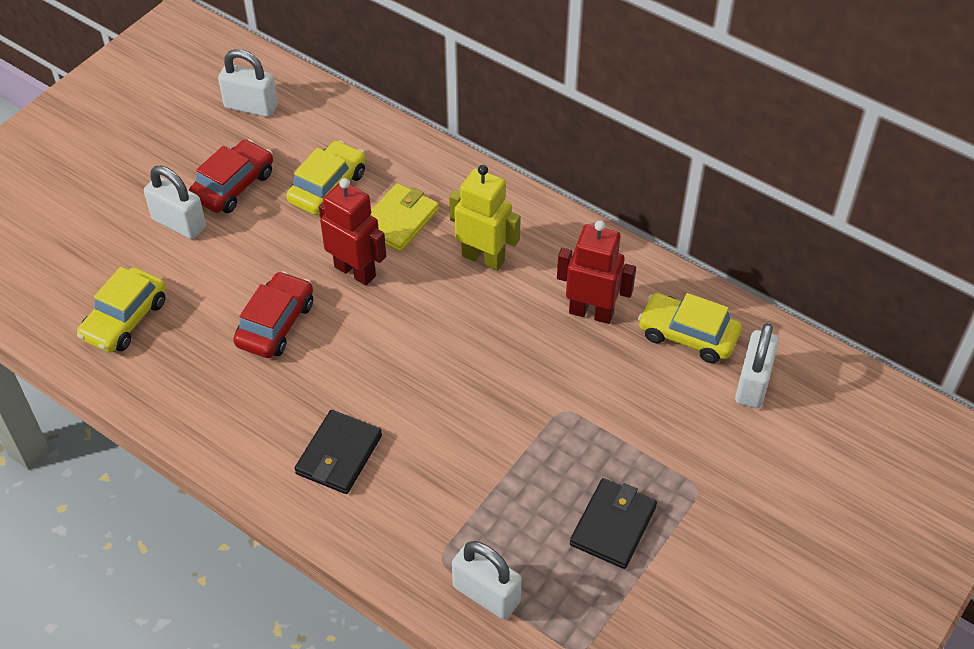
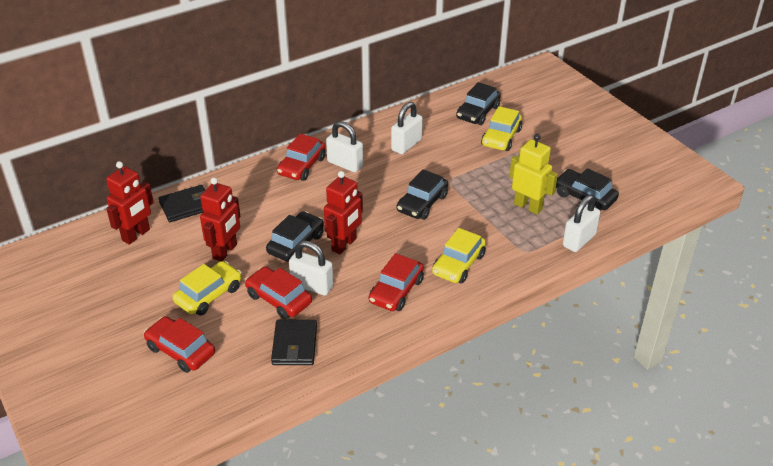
black car: 0 -> 4
red car: 2 -> 4
red robot: 2 -> 3
yellow wallet: 1 -> 0

